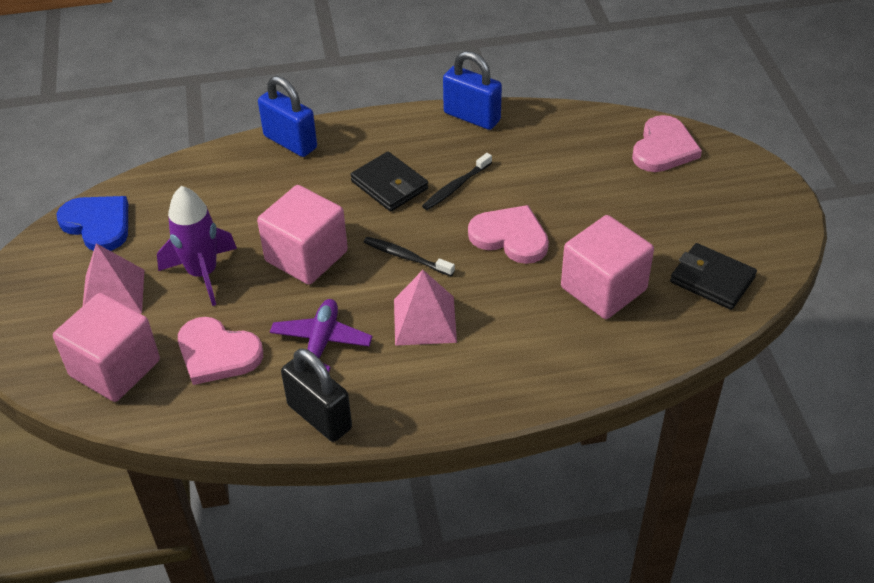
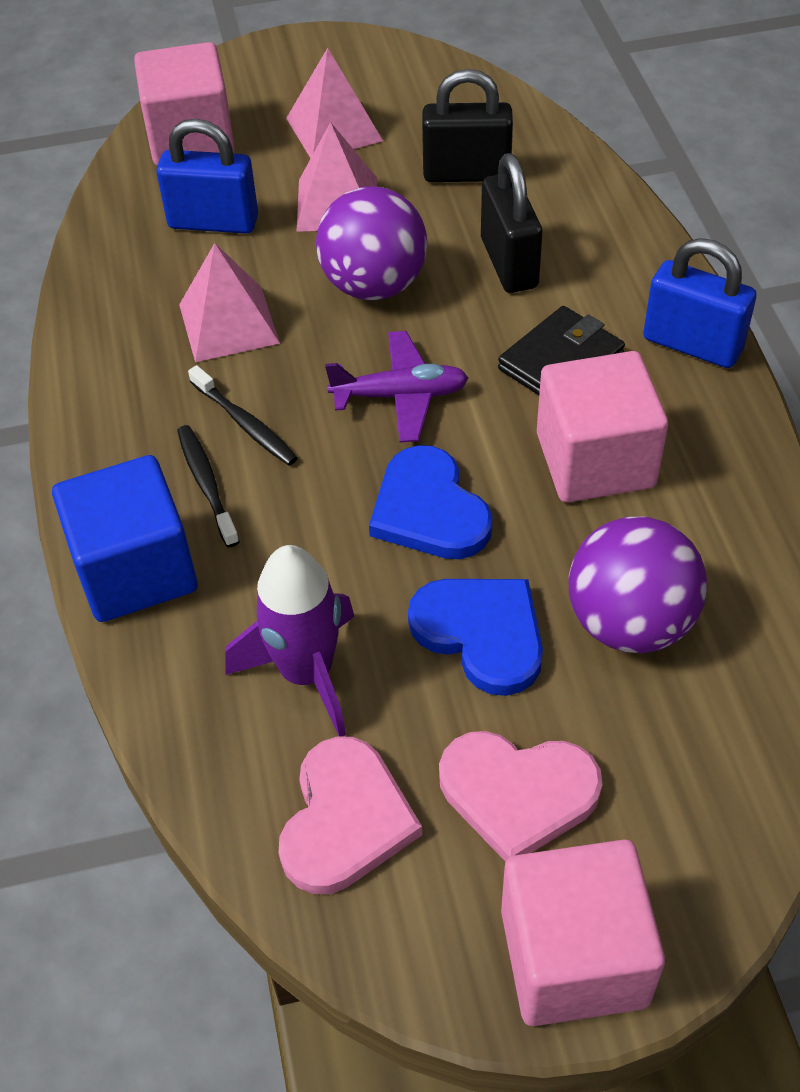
black padlock: 1 -> 2
black wallet: 2 -> 1
blue cube: 0 -> 1
blue heart: 1 -> 2
pink heart: 3 -> 2
pink pyramid: 2 -> 3
purple ball: 0 -> 2

